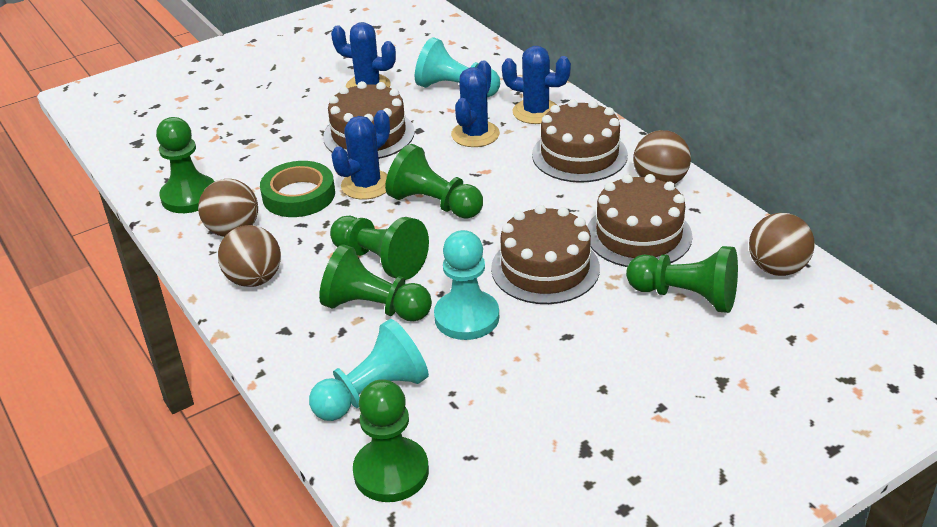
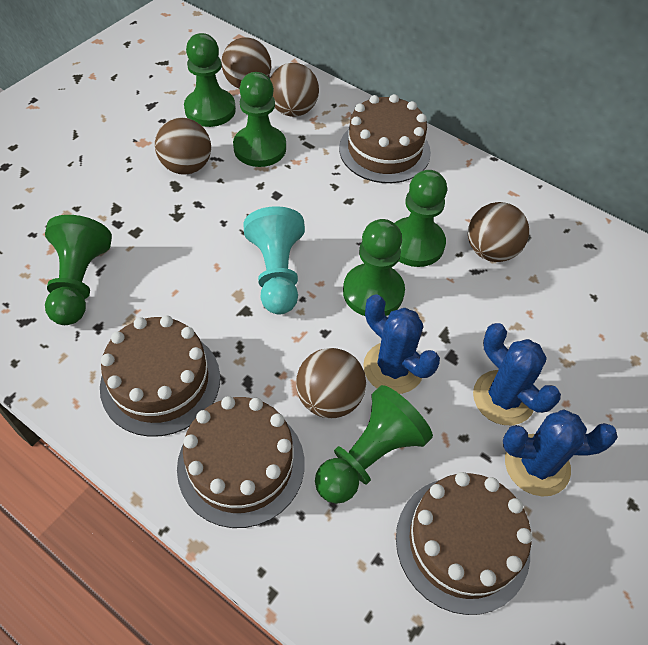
blue cactus: 4 -> 3
brown ball: 4 -> 5
green tape: 1 -> 0
turquoise pawn: 3 -> 1

